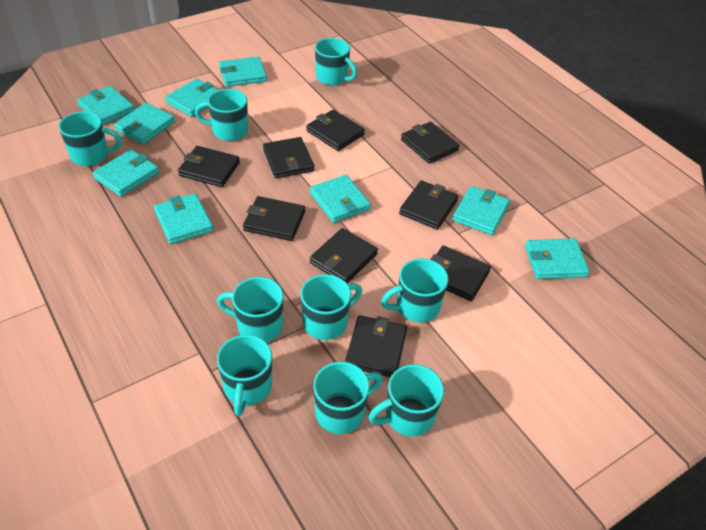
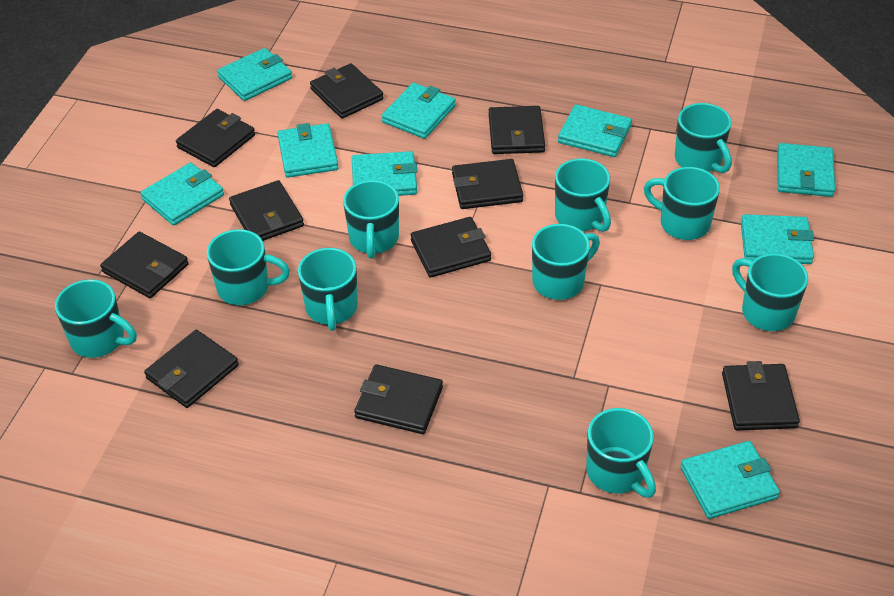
black wallet: 9 -> 10
turquoise mug: 9 -> 10

